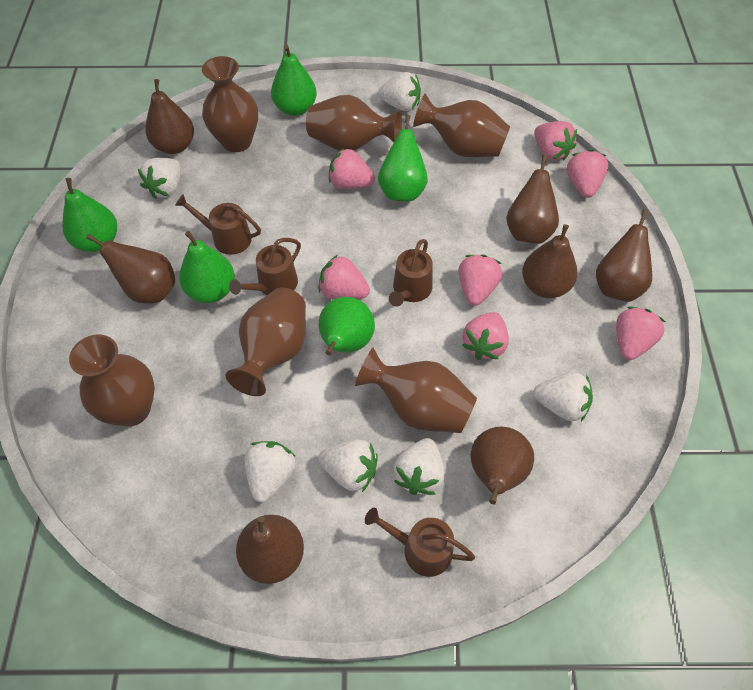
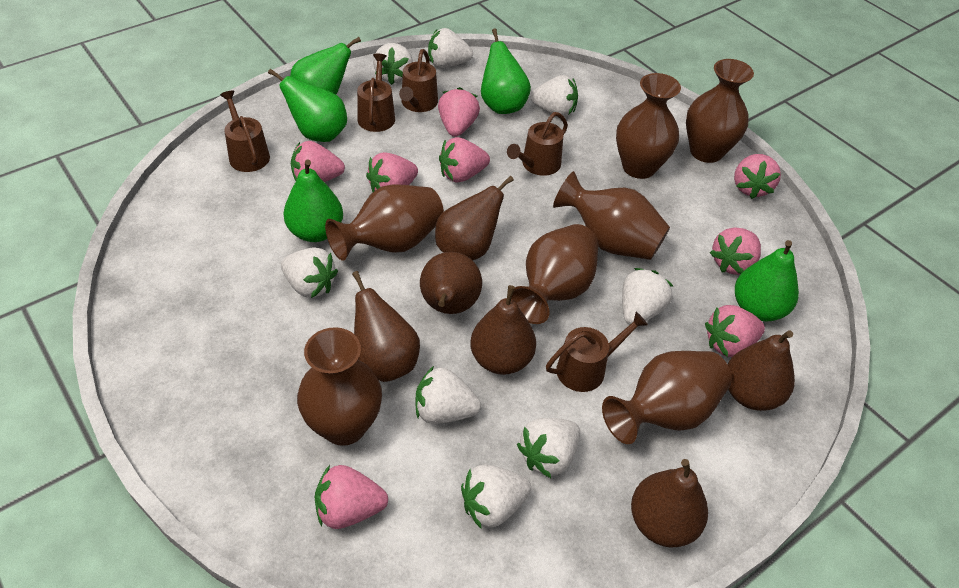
brown pear: 7 -> 6
brown vase: 6 -> 7
brown watering can: 4 -> 5
pink strawberry: 7 -> 8
white strawberry: 6 -> 8

